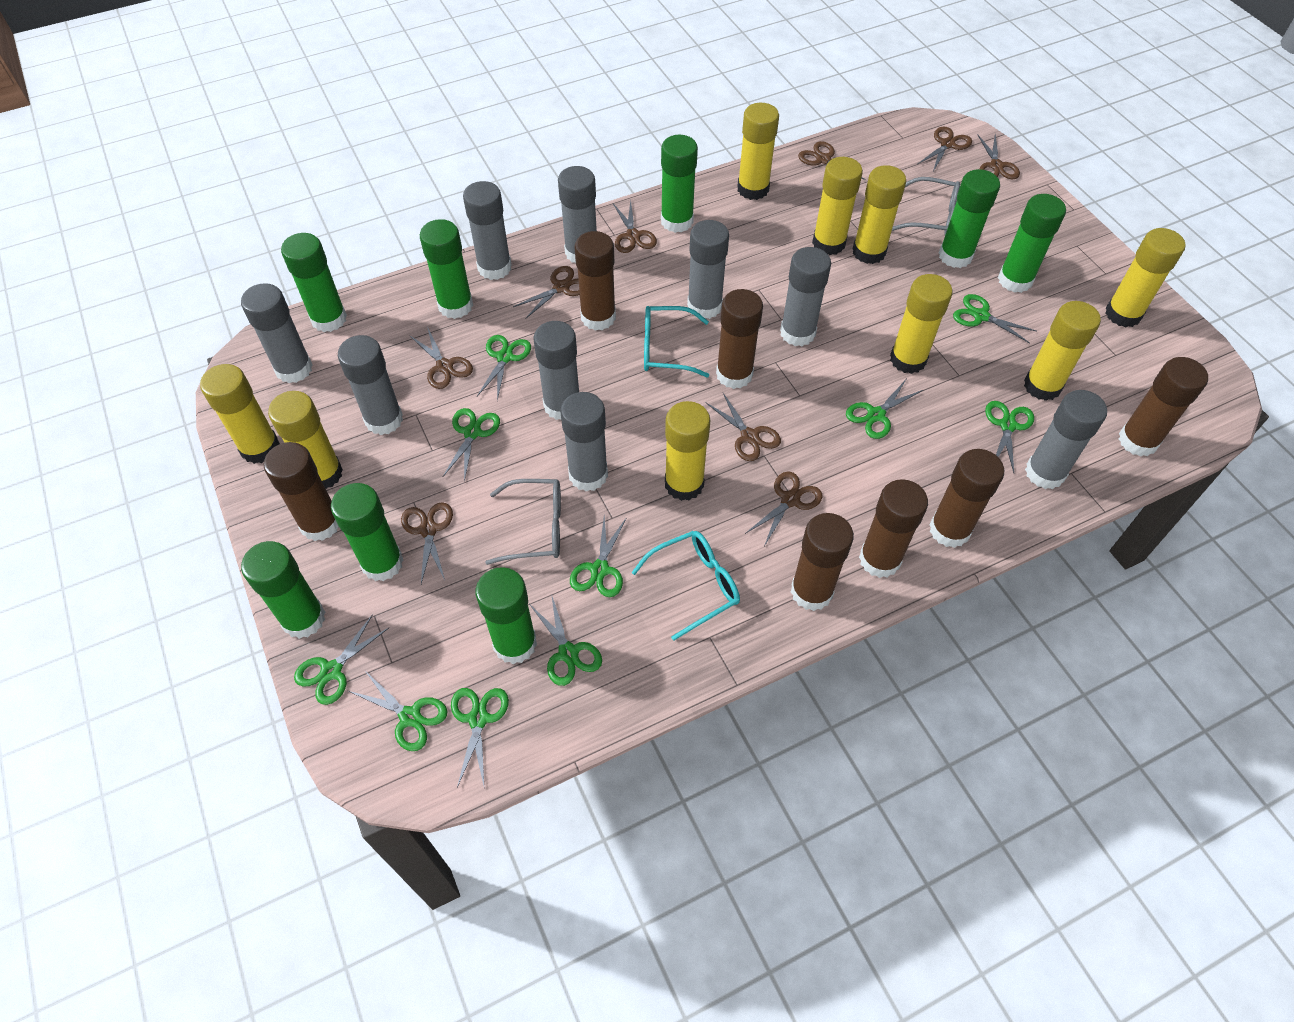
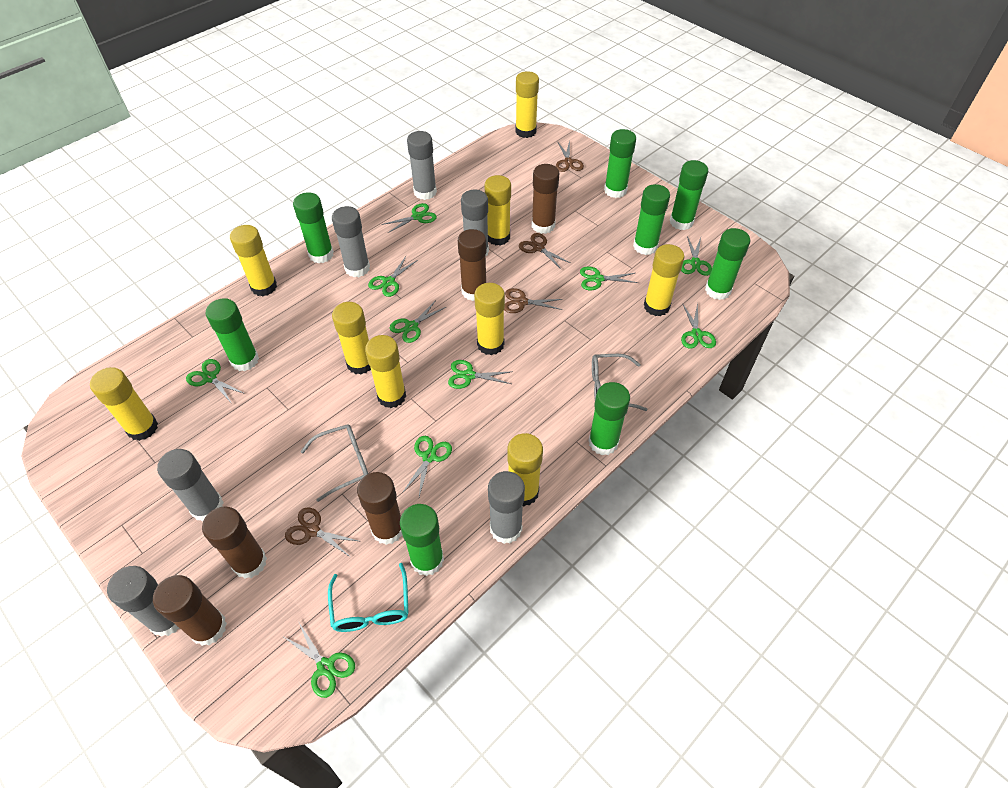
brown glue stick: 7 -> 5
brown scissors: 9 -> 4
grey glue stick: 9 -> 6
turquoise glasses: 2 -> 1

